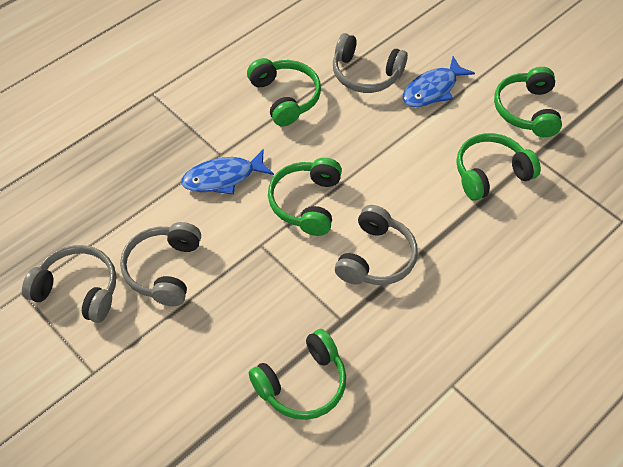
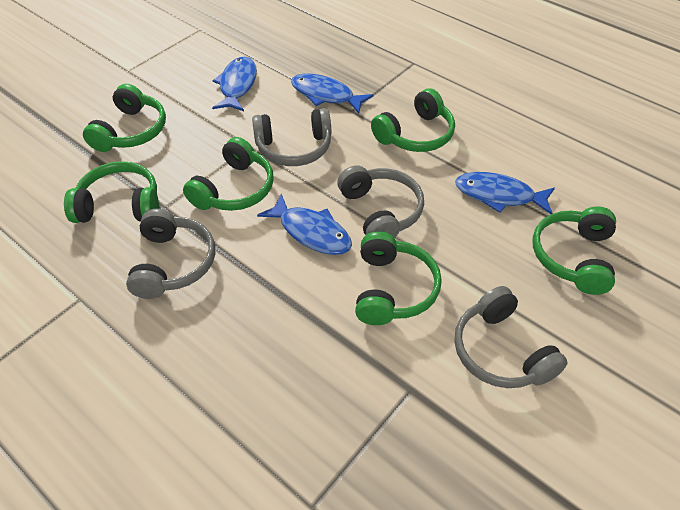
blue fish: 2 -> 4
green headphones: 5 -> 6

